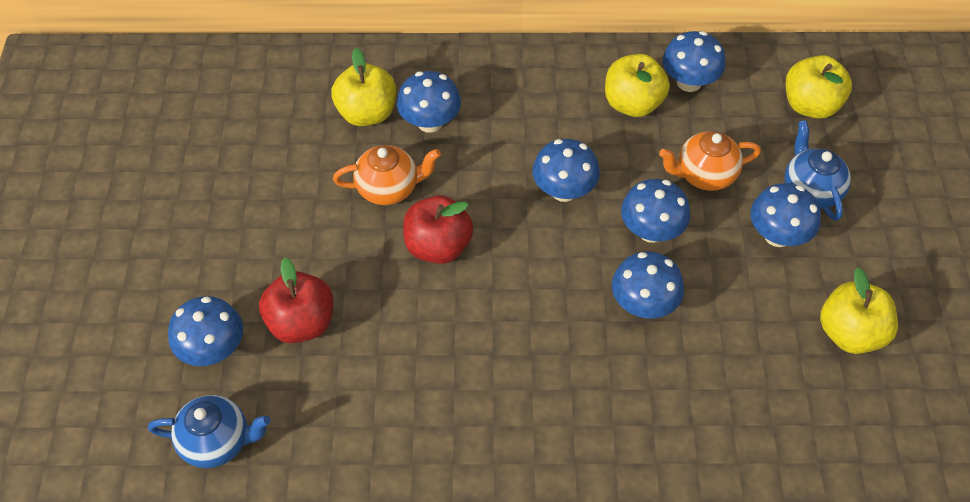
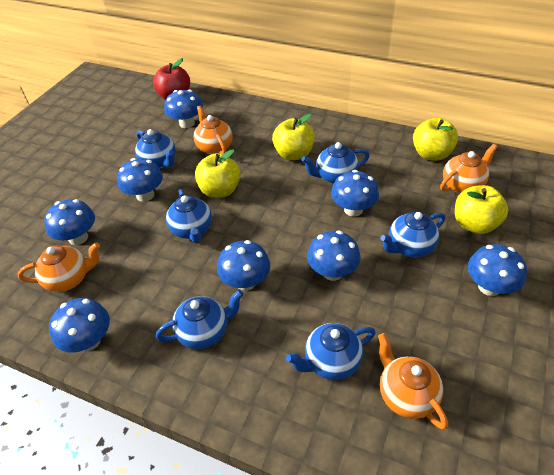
blue mushroom: 7 -> 8
blue teapot: 2 -> 6
orange teapot: 2 -> 4
red apple: 2 -> 1

